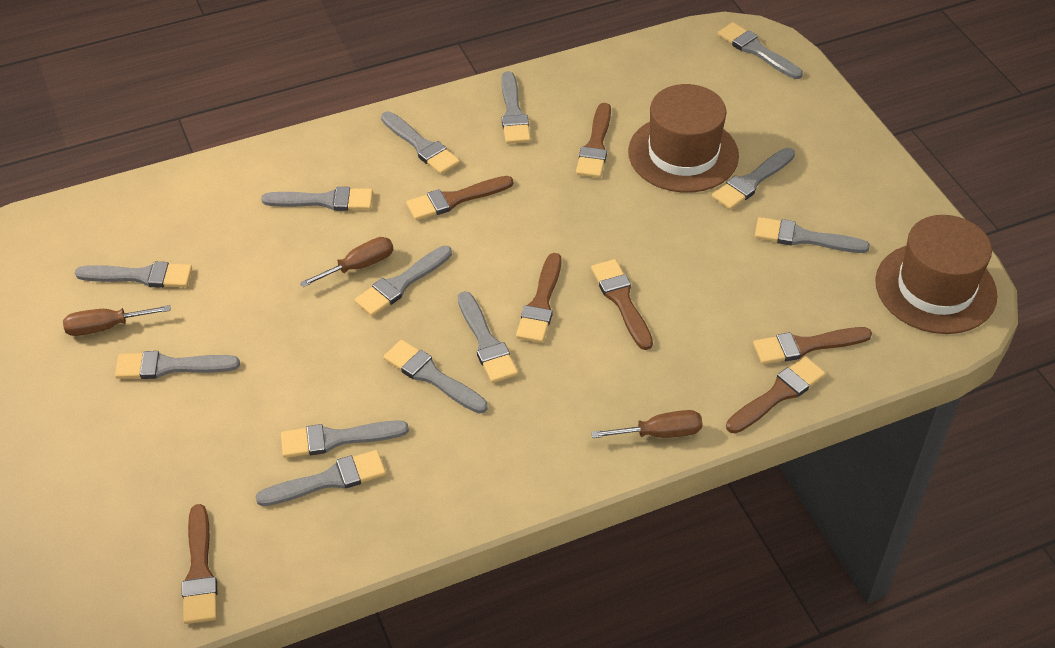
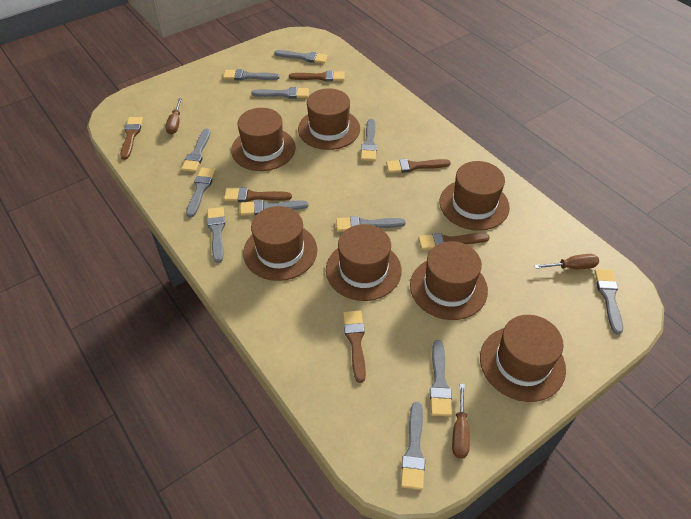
brown brush: 7 -> 6
brown hat: 2 -> 7
grey brush: 13 -> 12

